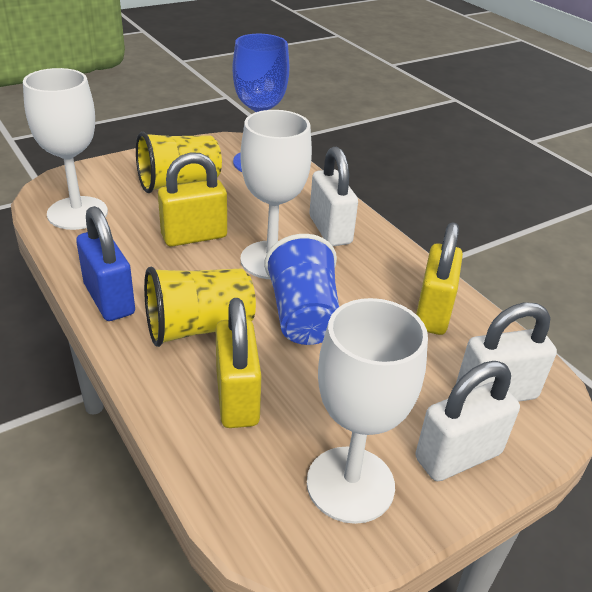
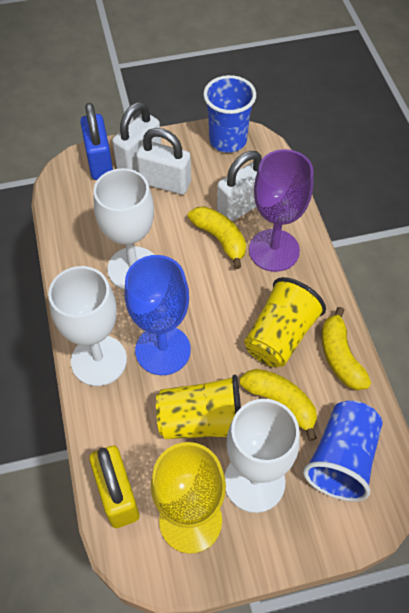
blue cup: 1 -> 2
purple goblet: 0 -> 1
yellow banana: 0 -> 3
yellow goblet: 0 -> 1
yellow padlock: 3 -> 1

